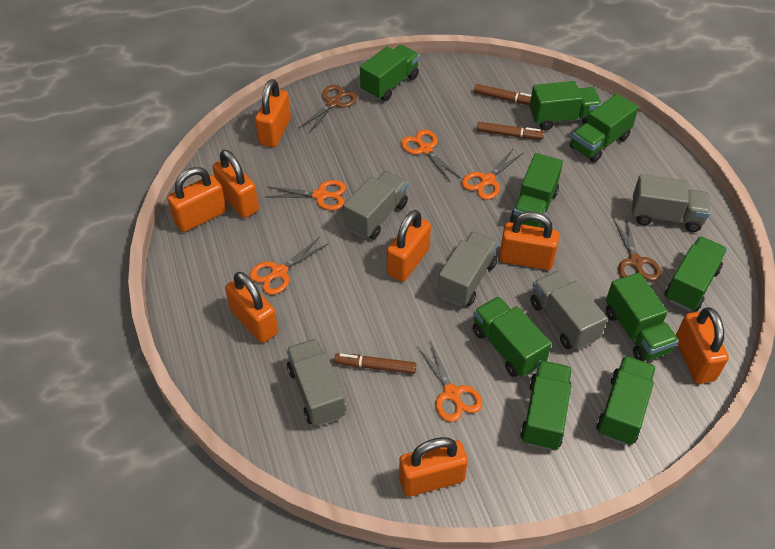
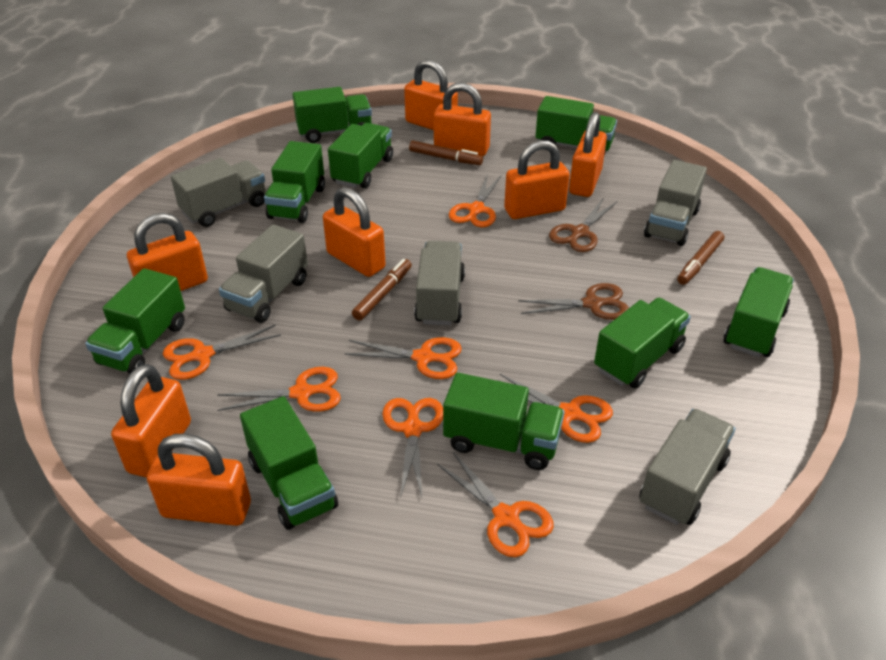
orange scissors: 5 -> 7

